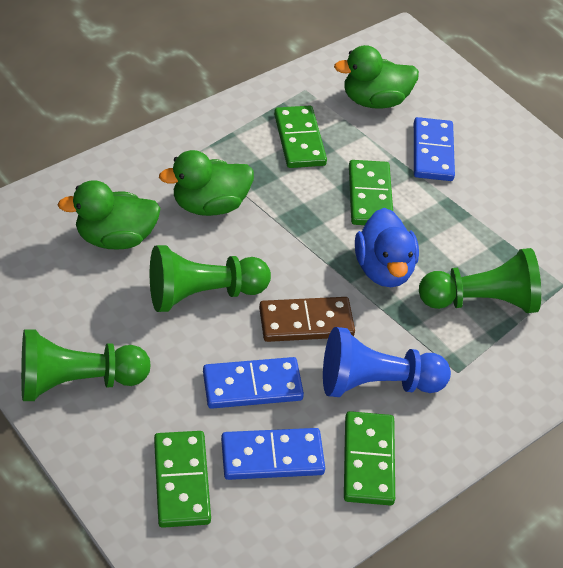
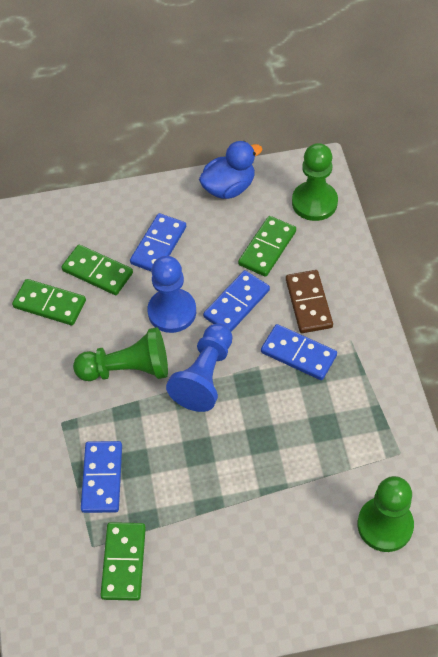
blue domino: 3 -> 4
blue pawn: 1 -> 2
green duck: 3 -> 0

